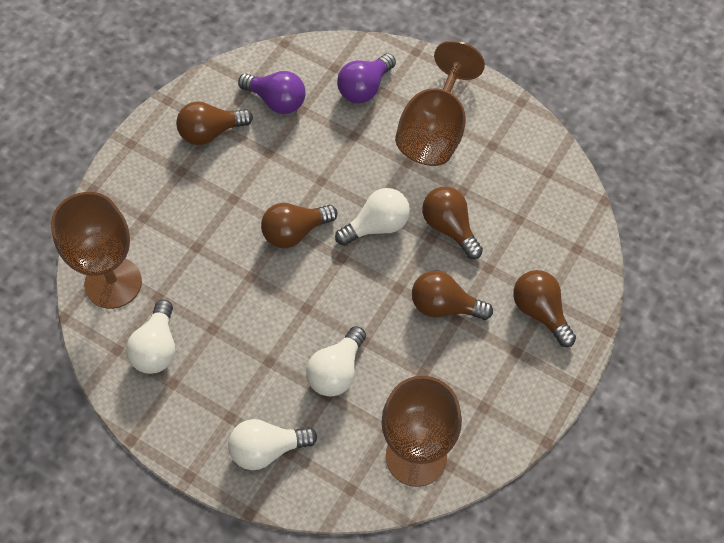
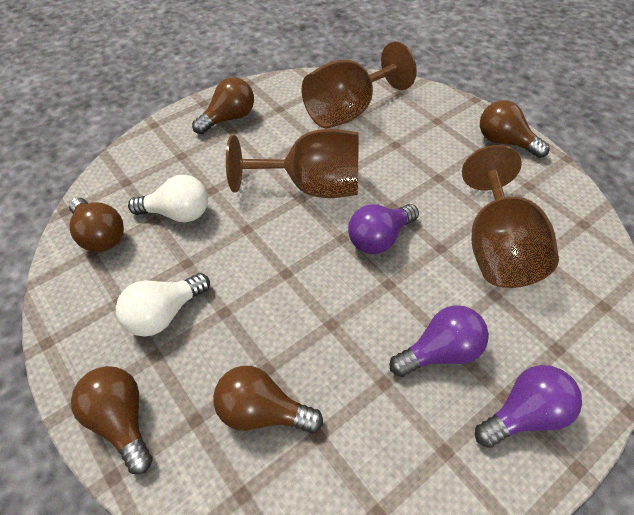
purple light bulb: 2 -> 3
white light bulb: 4 -> 2

